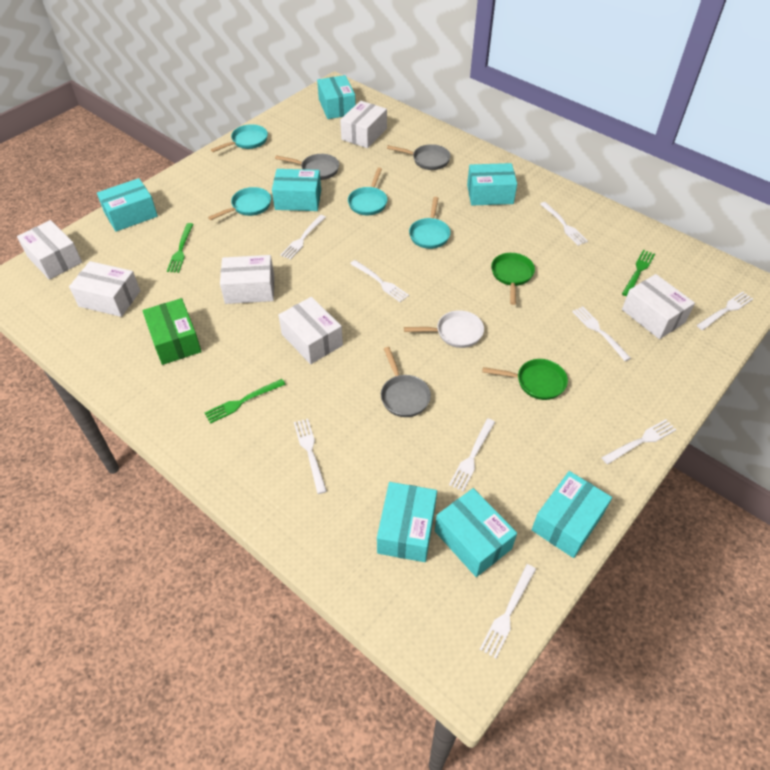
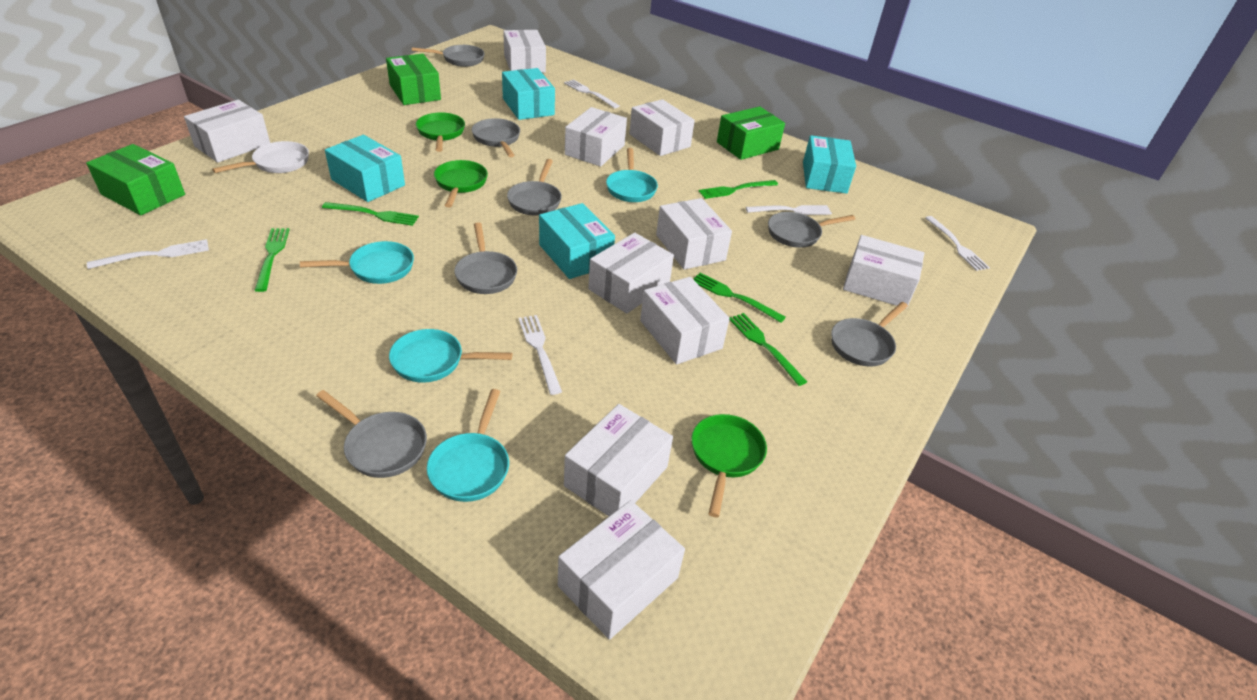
green box: 1 -> 3
green fork: 3 -> 5
green pan: 2 -> 3
grey pan: 3 -> 7
turquoise box: 7 -> 4
white box: 6 -> 10
white fork: 9 -> 5

